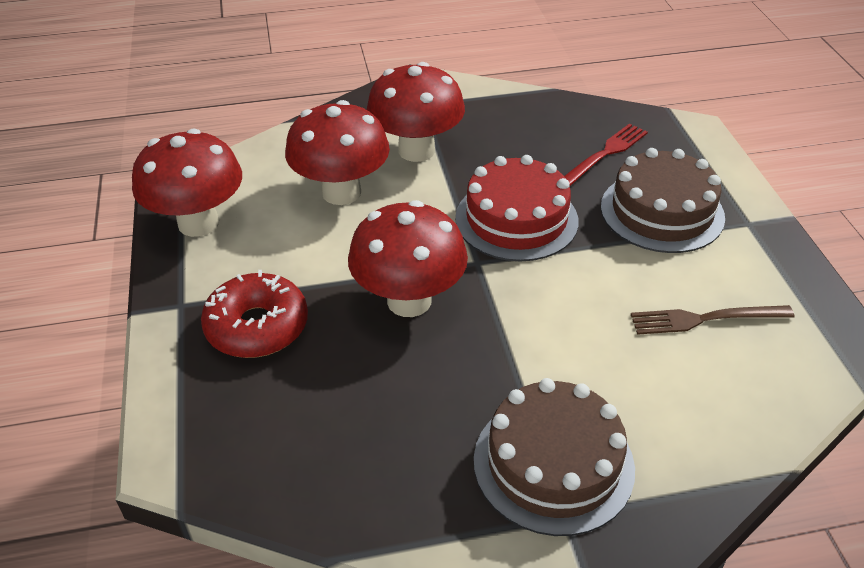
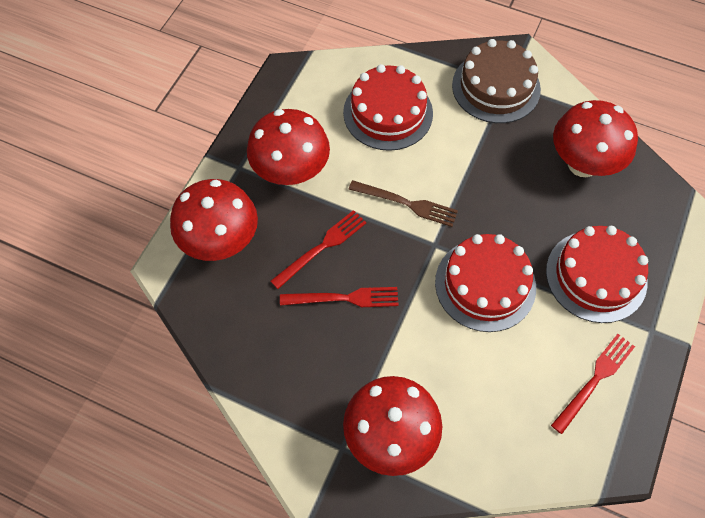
brown cake: 2 -> 1
red cake: 1 -> 3
red donut: 1 -> 0
red fork: 1 -> 3

